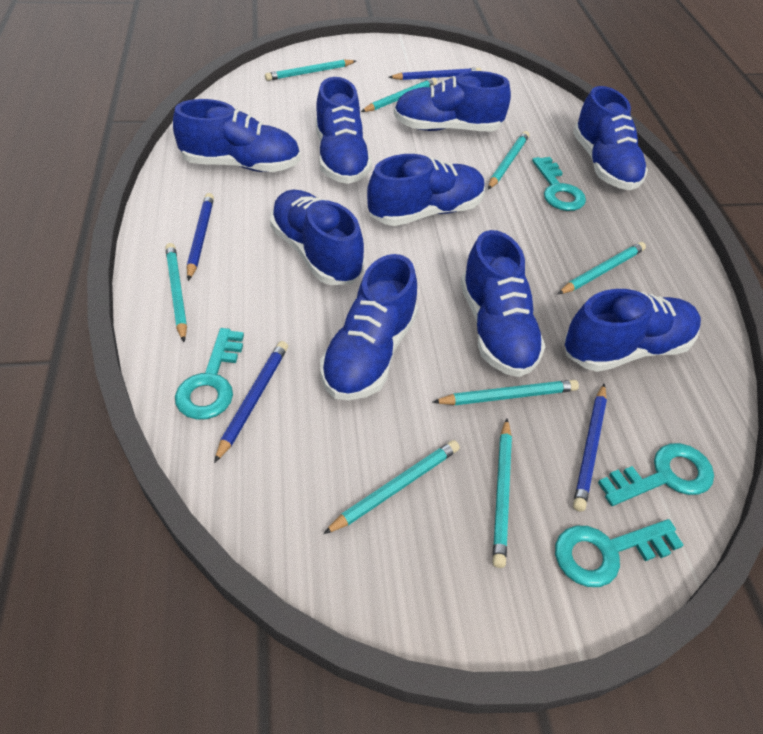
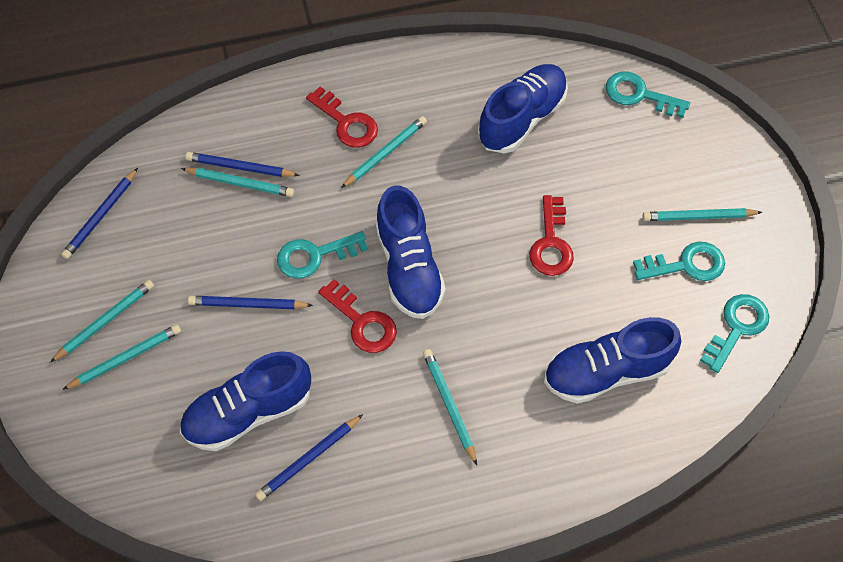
blue shoe: 9 -> 4
red key: 0 -> 3
turquoise pencil: 8 -> 6

